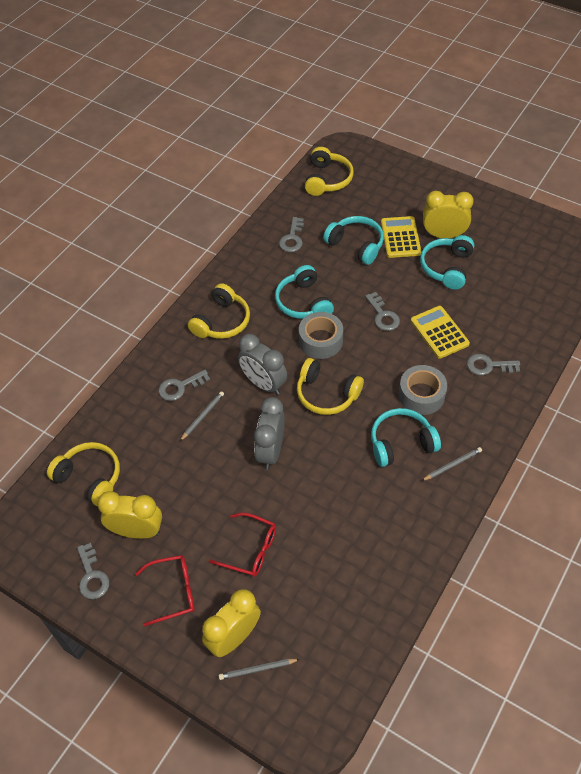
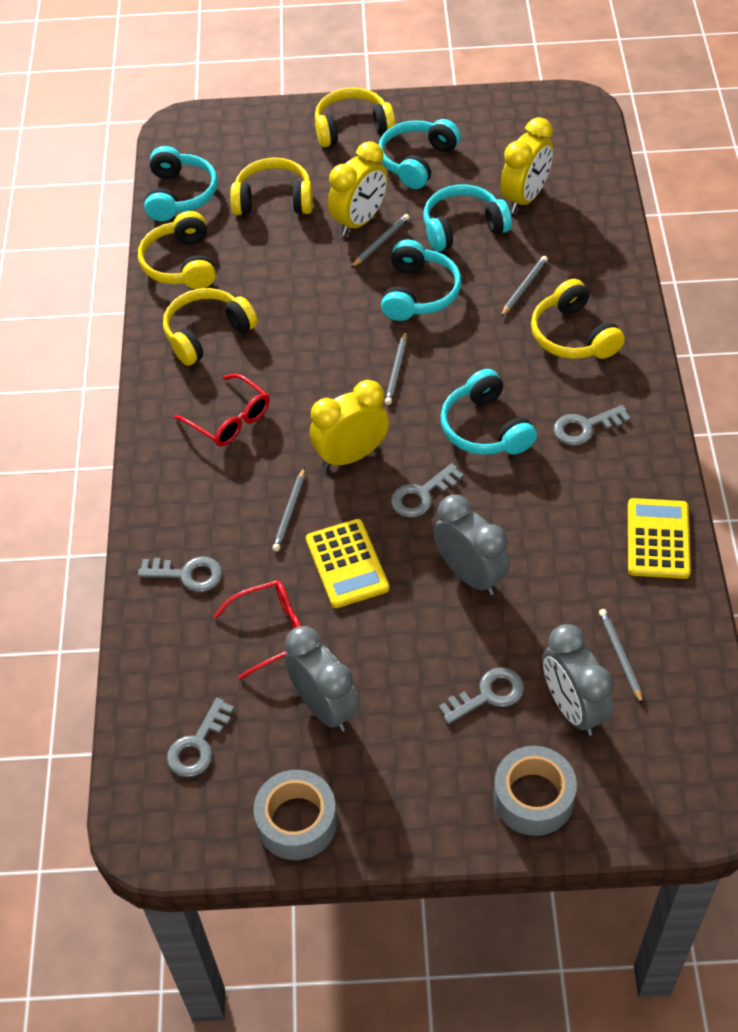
grey clock: 2 -> 3
grey pencil: 3 -> 5
turquoise headphones: 4 -> 5
yellow headphones: 4 -> 5

